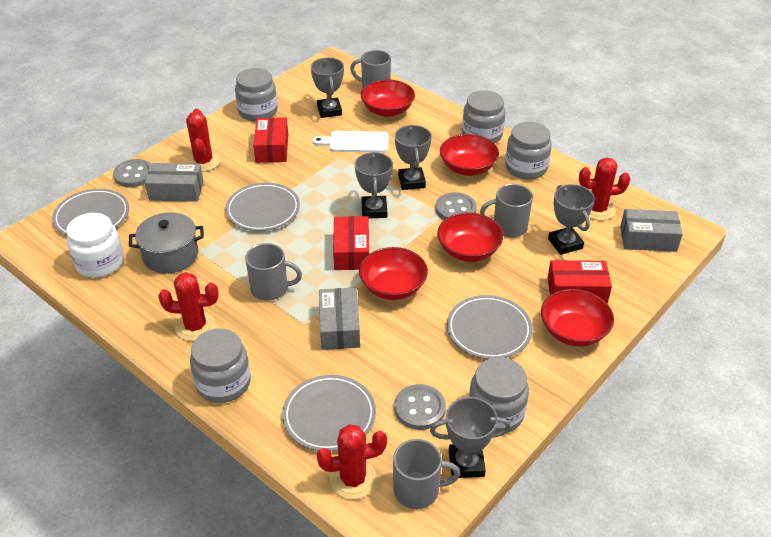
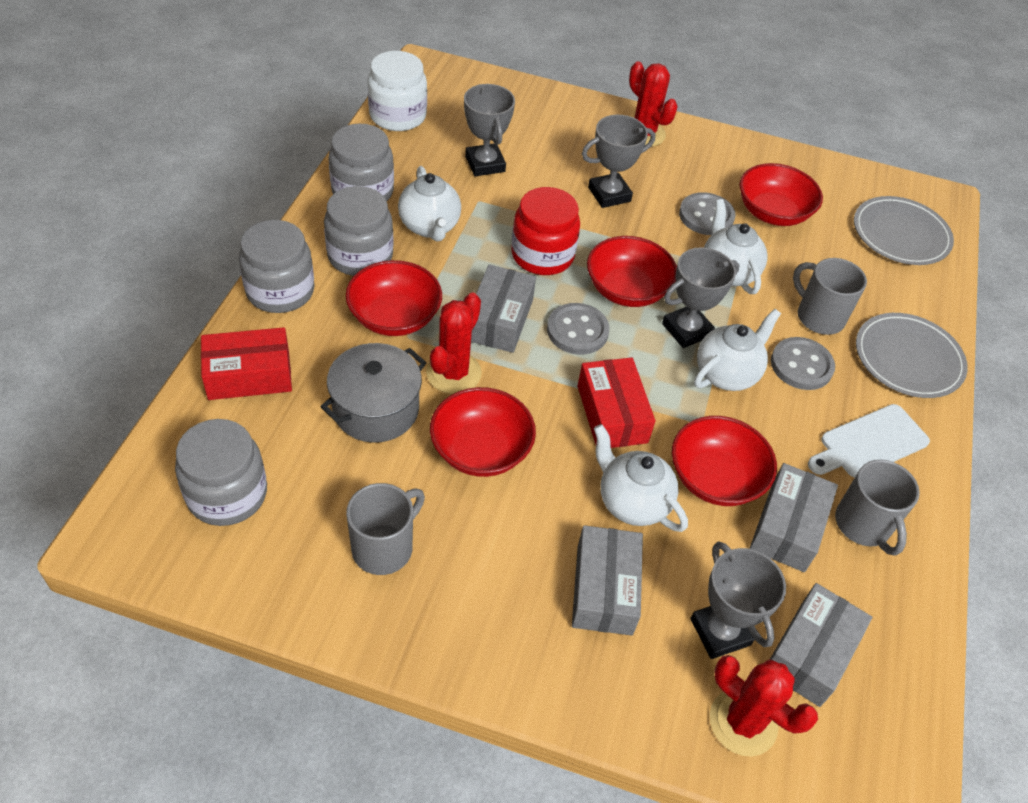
grey box: 3 -> 4
grey jar: 5 -> 4
grey mug: 4 -> 3
grey plate: 4 -> 2
grey trophy: 5 -> 4
red box: 3 -> 2
red cactus: 4 -> 3
red jar: 0 -> 1
white teapot: 0 -> 4

